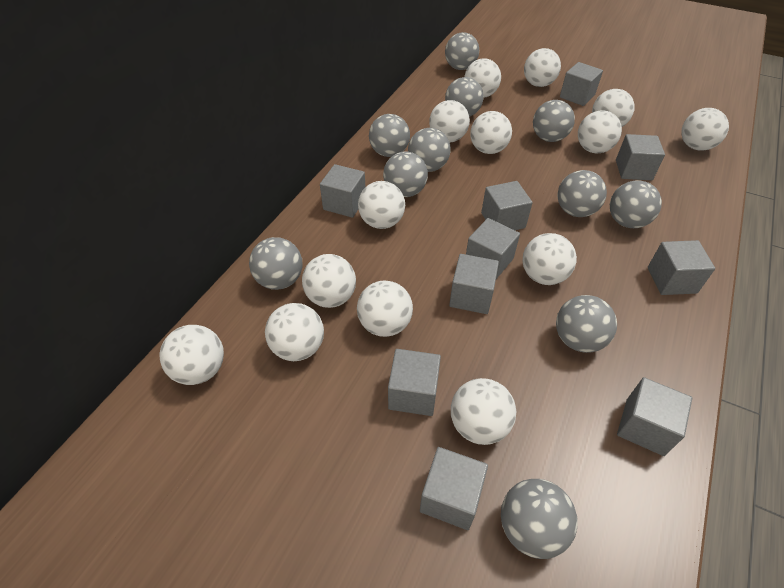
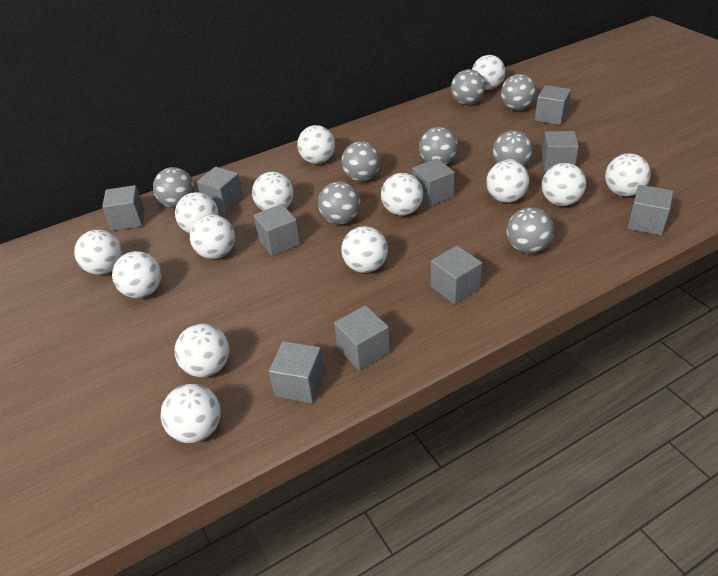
grey ball: 11 -> 8

